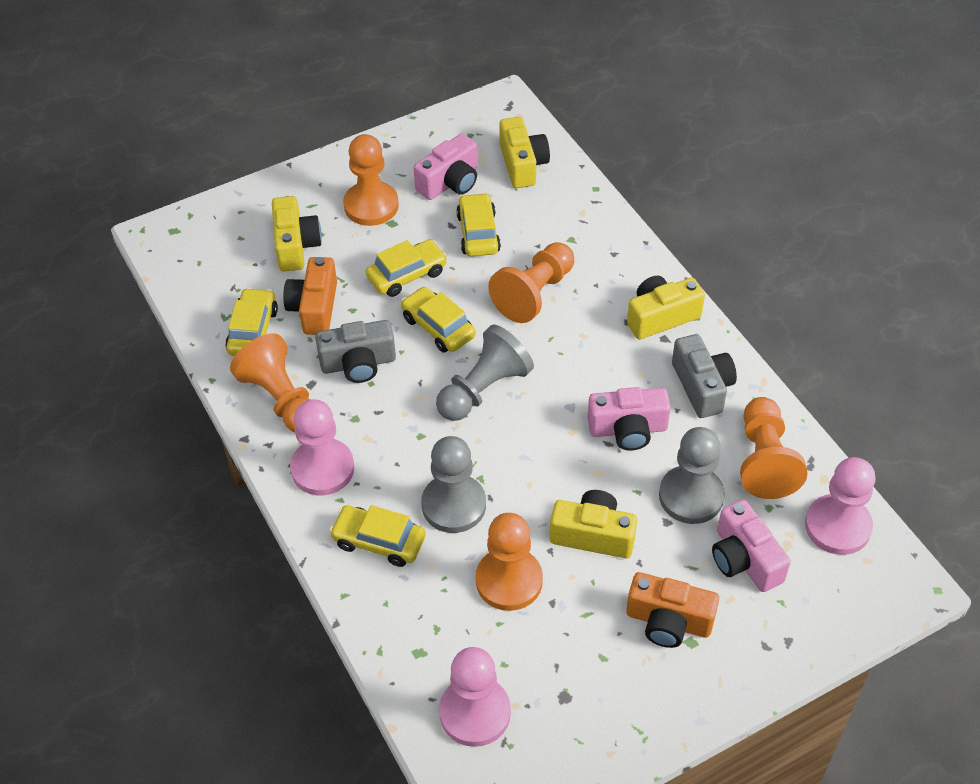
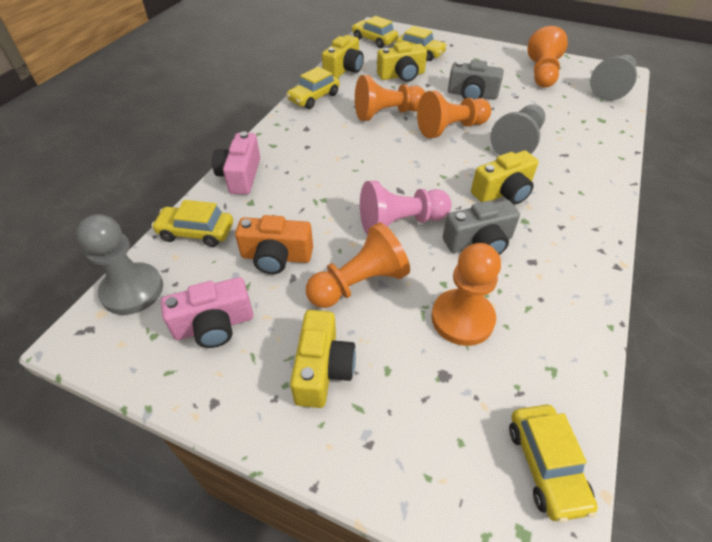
orange camera: 2 -> 1
pink camera: 3 -> 2
pink pawn: 3 -> 1

